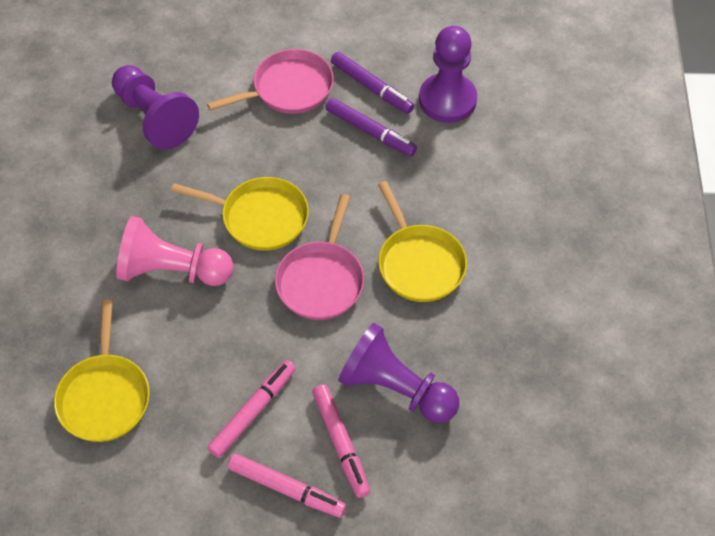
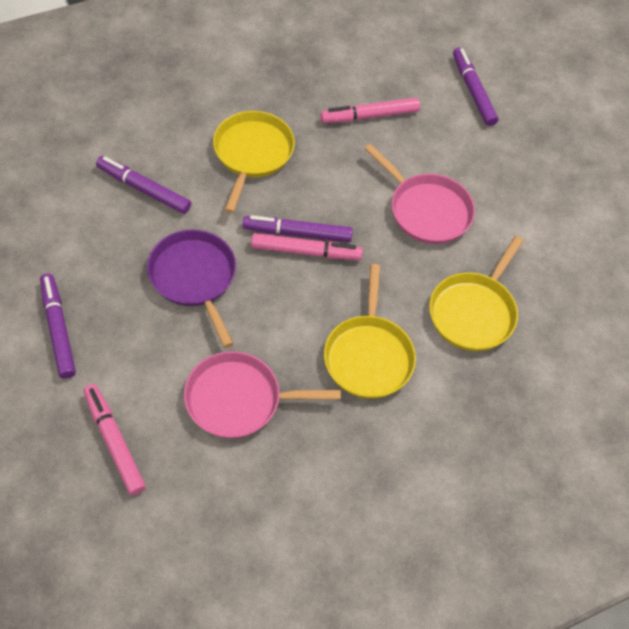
pink pawn: 1 -> 0
purple marker: 2 -> 4
purple pan: 0 -> 1
purple pawn: 3 -> 0

